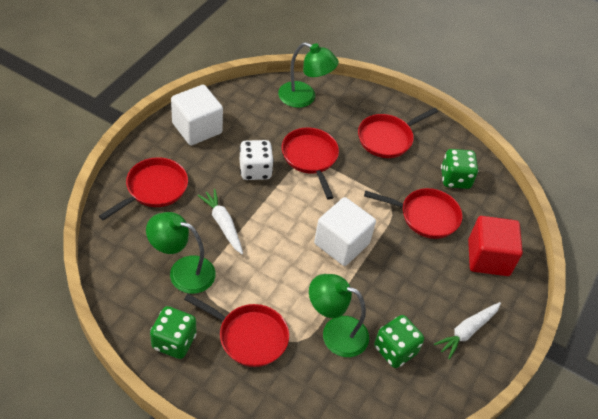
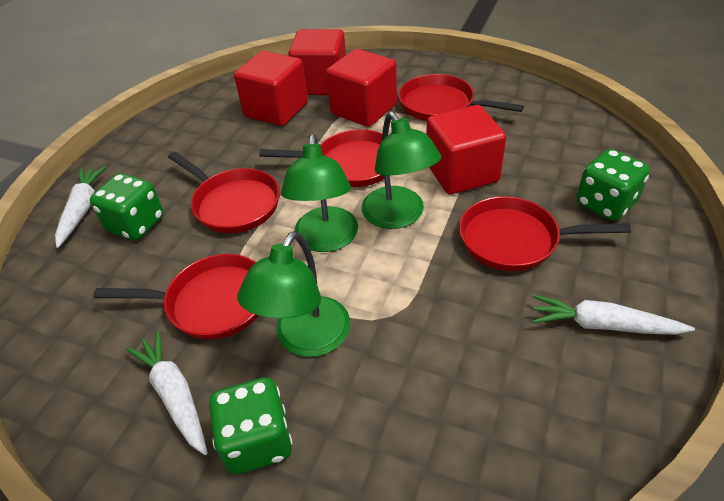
red cube: 1 -> 4
white carrot: 2 -> 3
white cube: 2 -> 0
white dice: 1 -> 0

